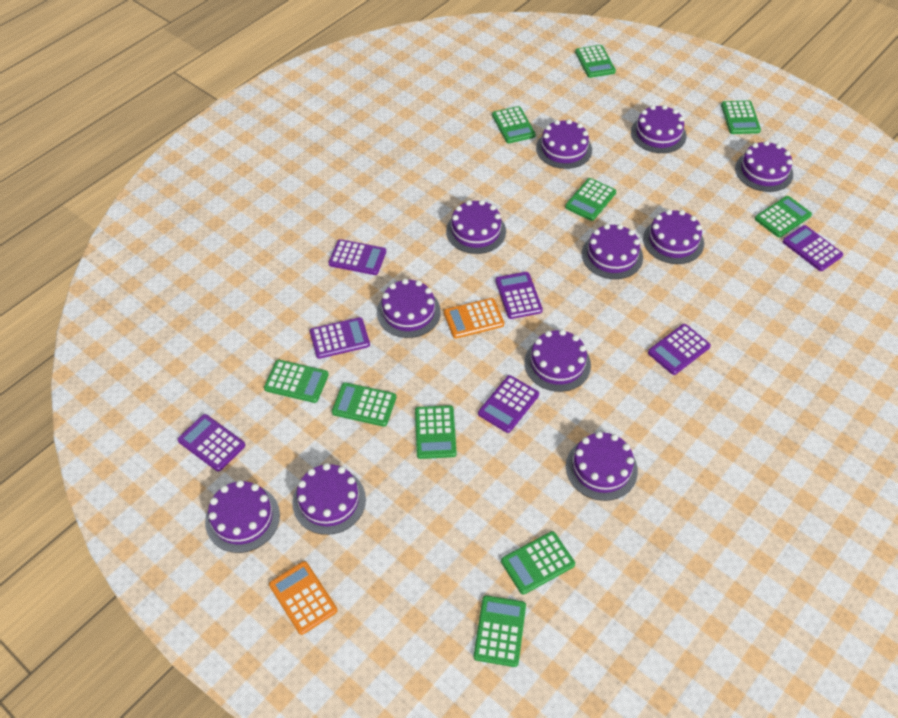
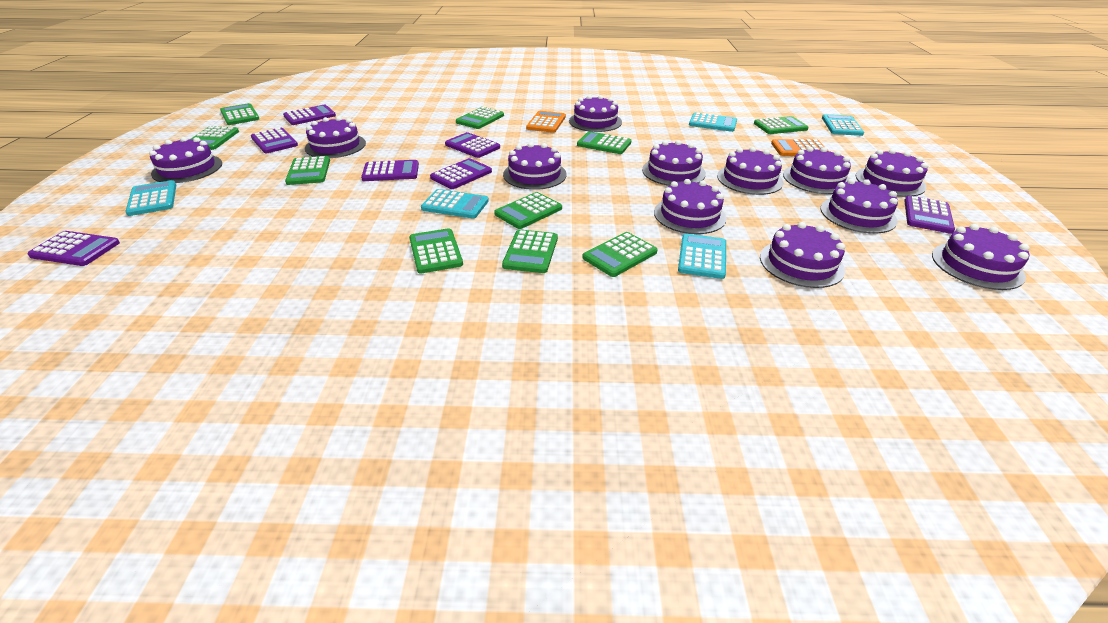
purple cake: 11 -> 12
turquoise calculator: 0 -> 5

